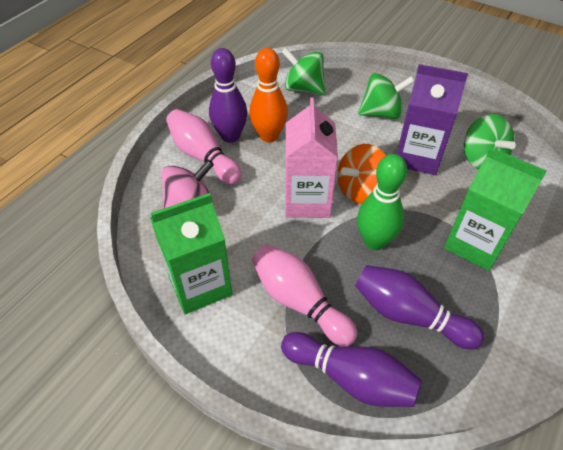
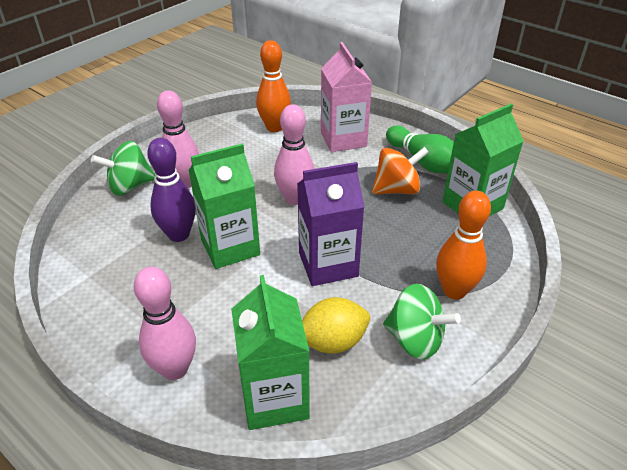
green carton: 2 -> 3
green spinning top: 3 -> 2
orange bowling pin: 1 -> 2
pink bowling pin: 2 -> 3
pink spinning top: 1 -> 0
purple bowling pin: 3 -> 1
yellow lemon: 0 -> 1

